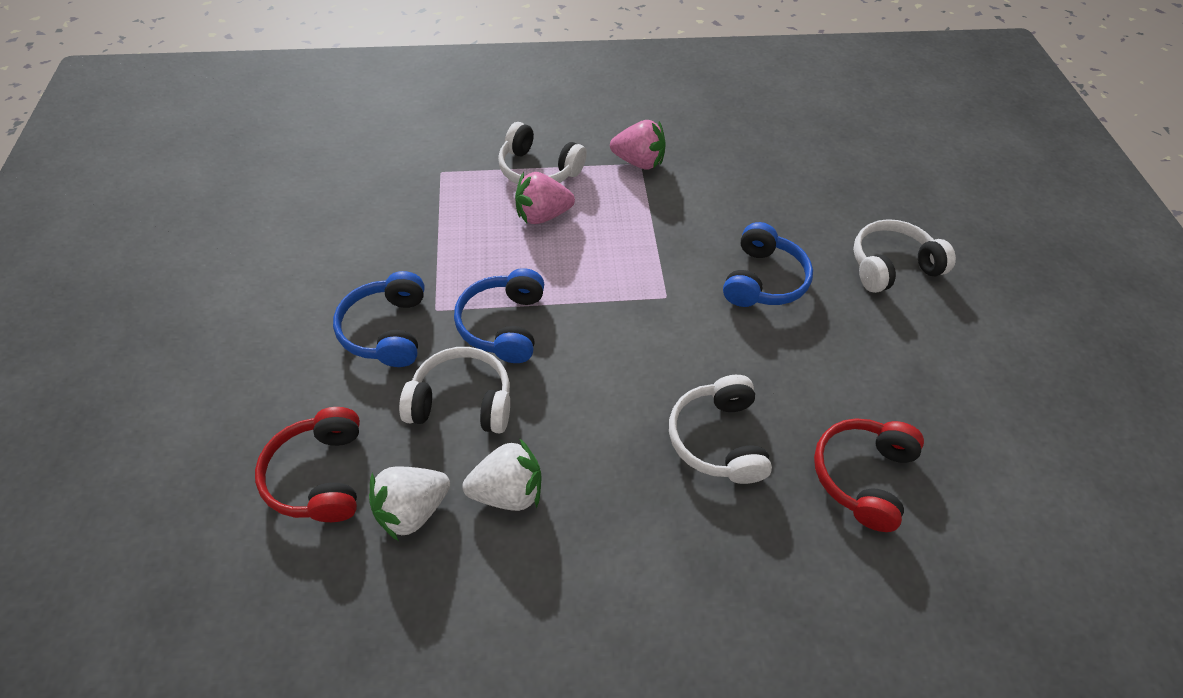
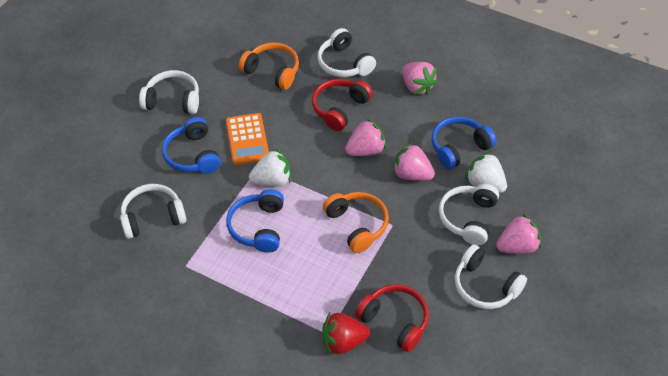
orange calculator: 0 -> 1
orange headphones: 0 -> 2
pink strawberry: 2 -> 4
red strawberry: 0 -> 1
white headphones: 4 -> 5

